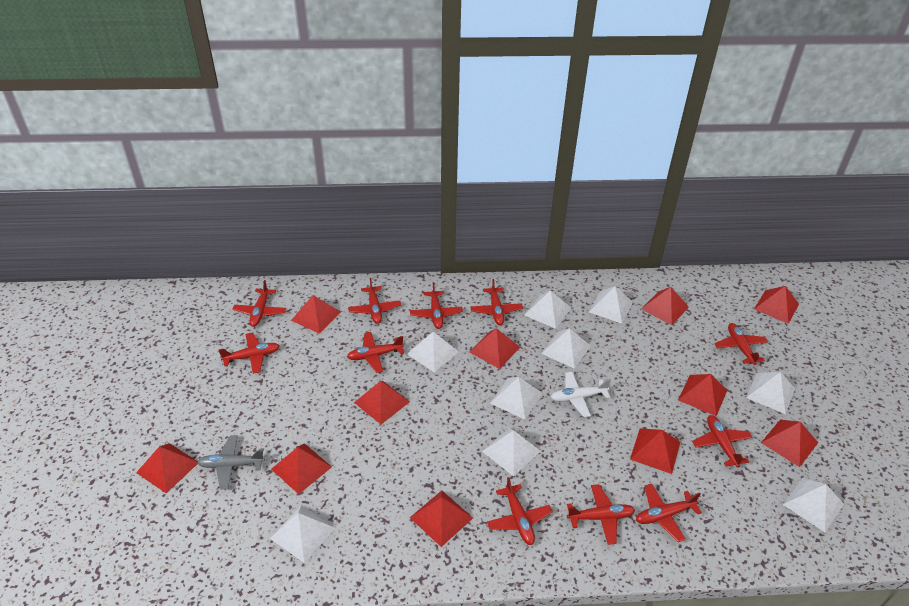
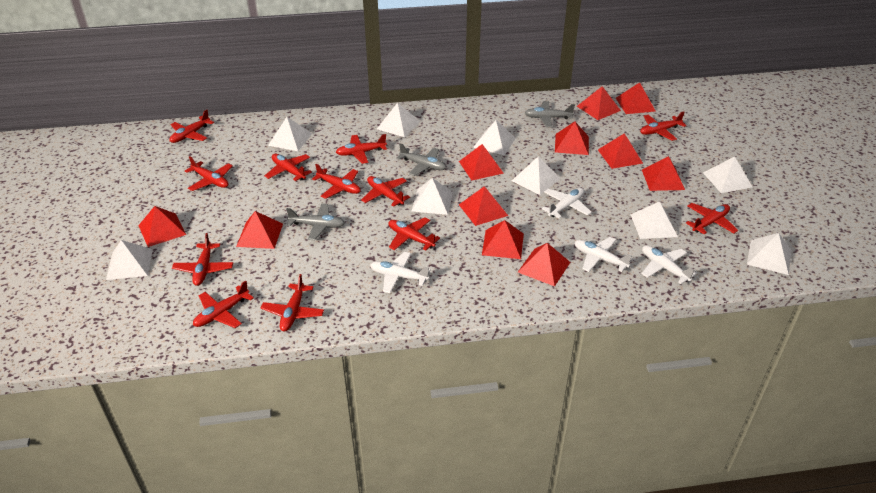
grey plane: 1 -> 3
red plane: 11 -> 12
white plane: 1 -> 4

